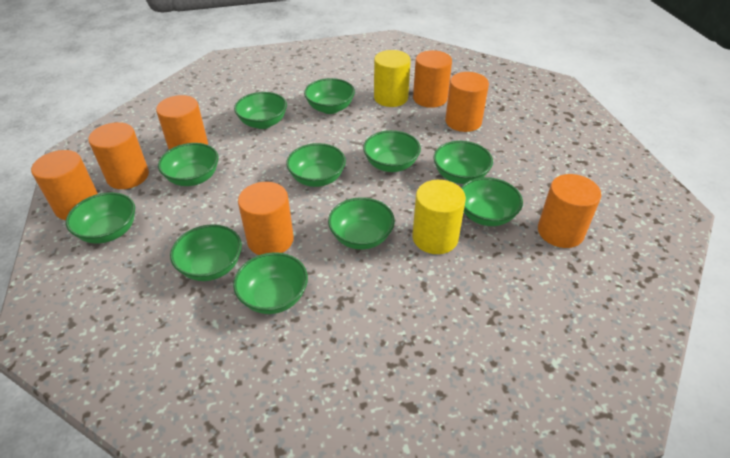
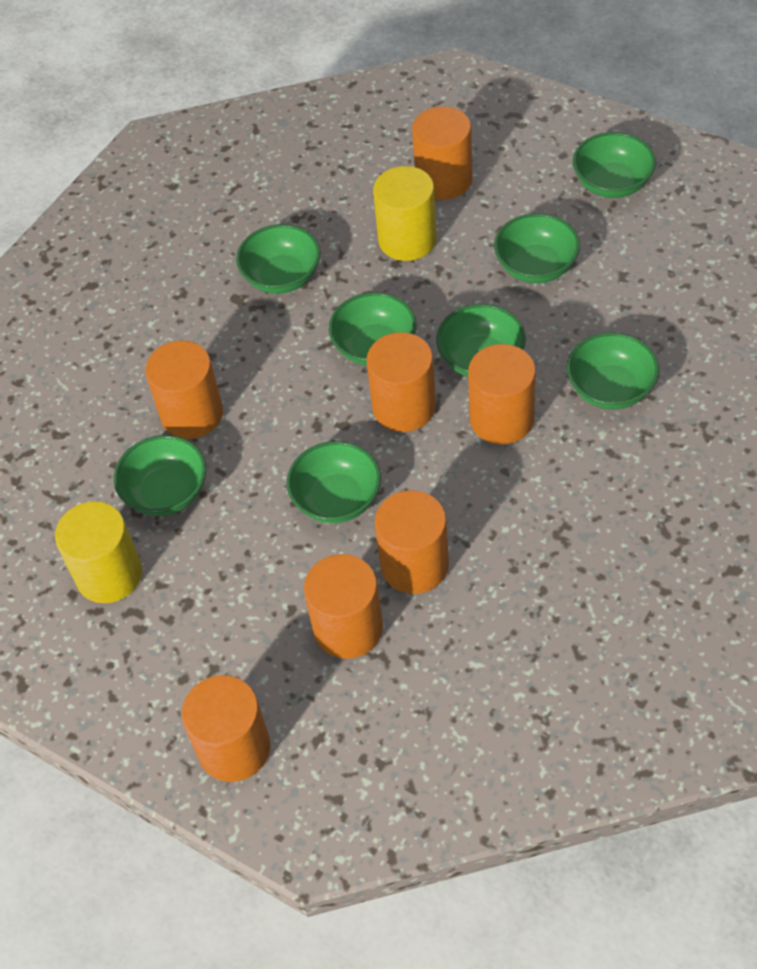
green bowl: 11 -> 8

